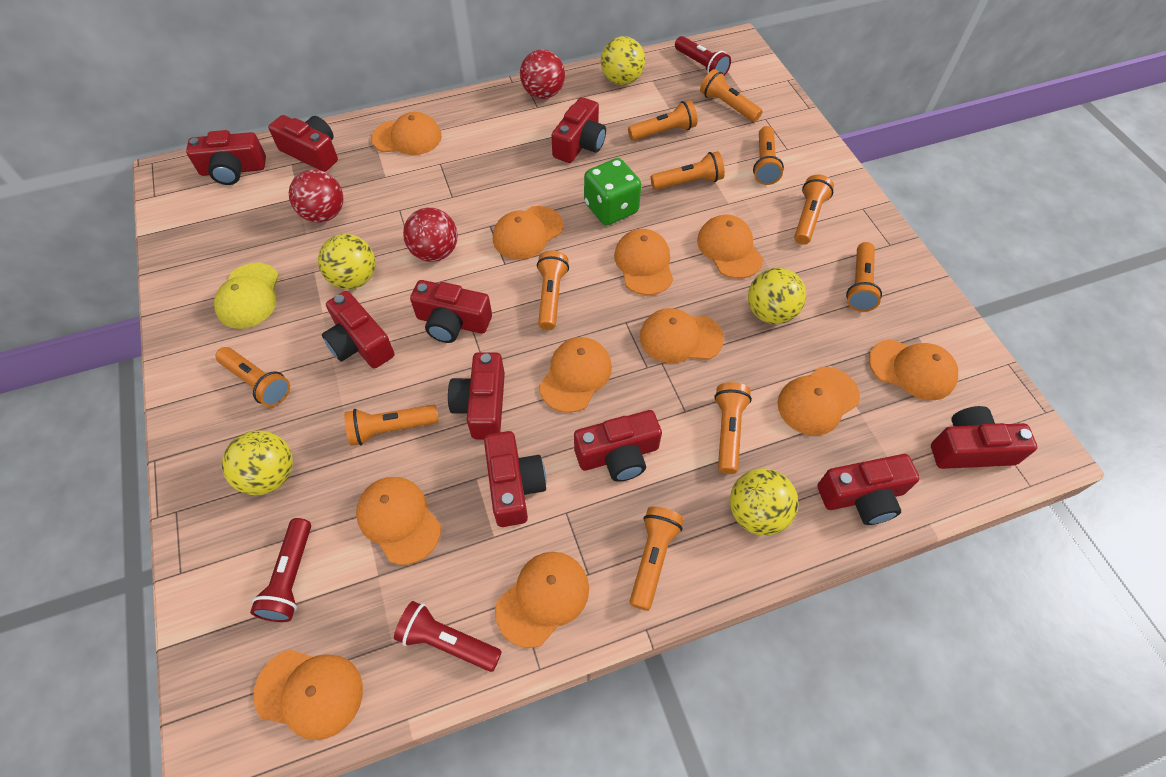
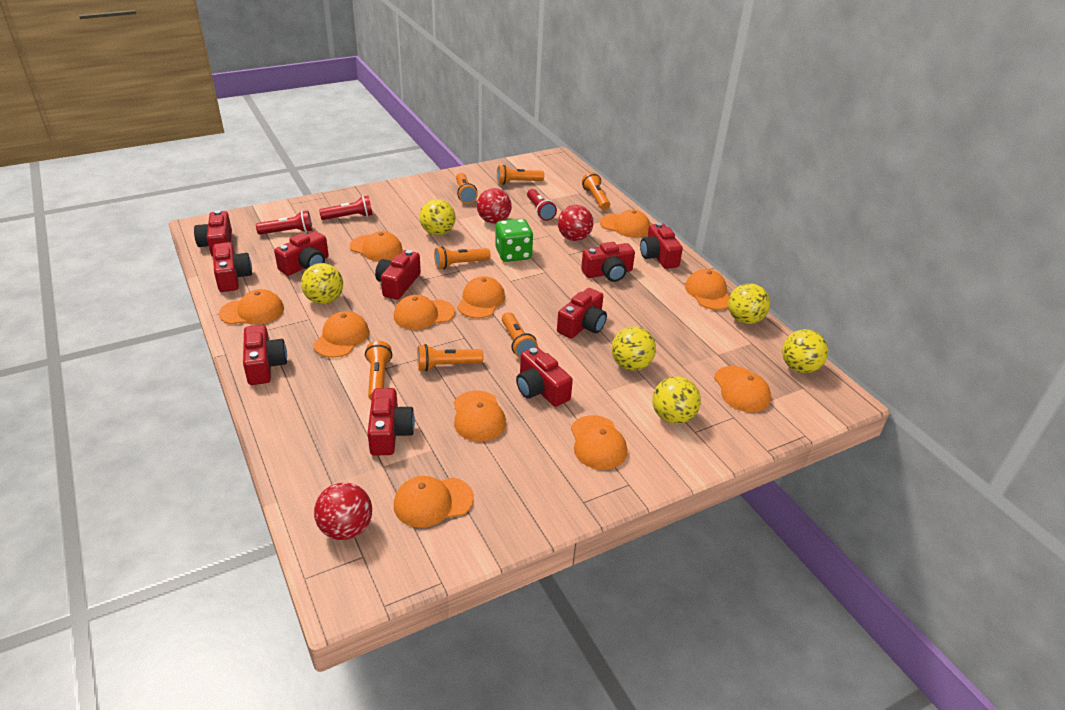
orange flashlight: 11 -> 7
yellow ball: 5 -> 6
yellow cap: 1 -> 0

